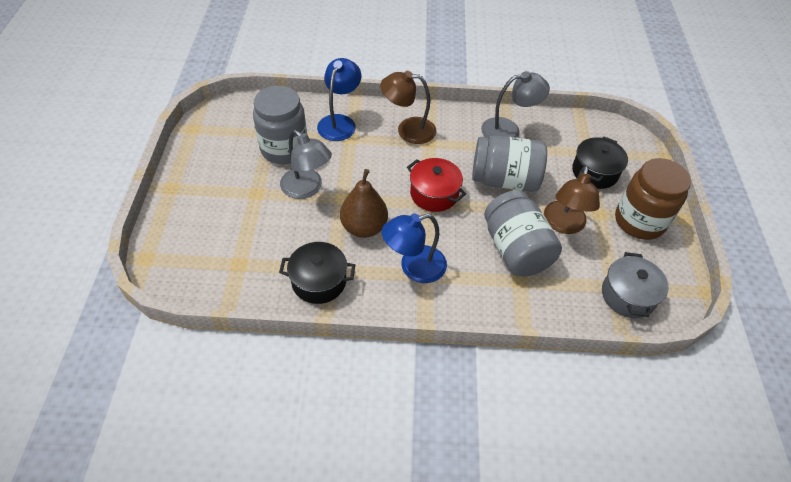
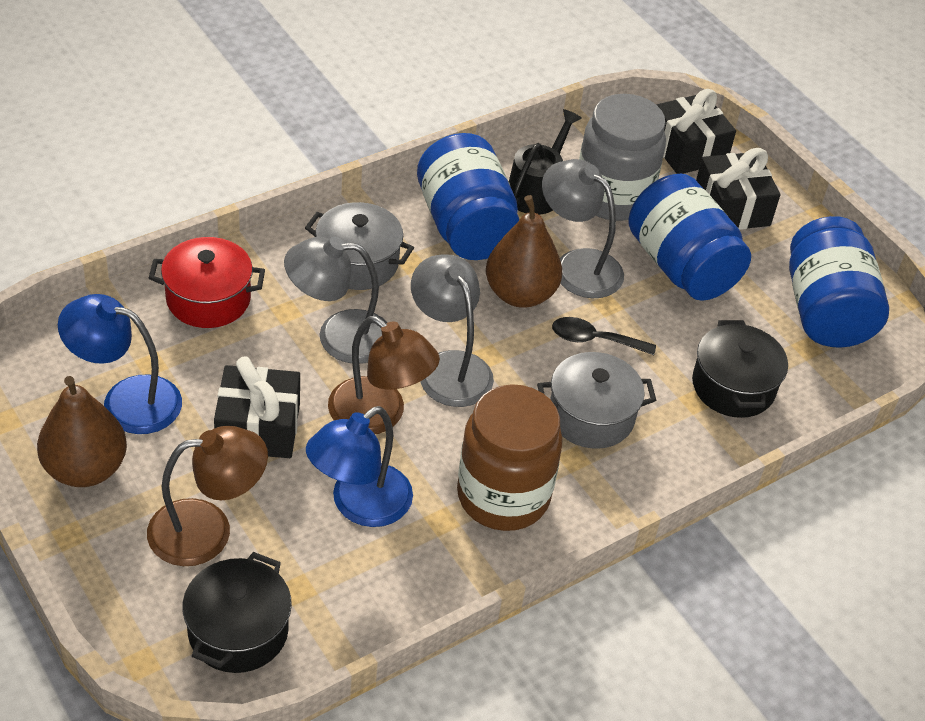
black gift: 0 -> 3
black spoon: 0 -> 1
black watering can: 0 -> 1
blue jar: 0 -> 3
brown pear: 1 -> 2
grey jar: 3 -> 1
grey lamp: 2 -> 3
grey pot: 1 -> 2

